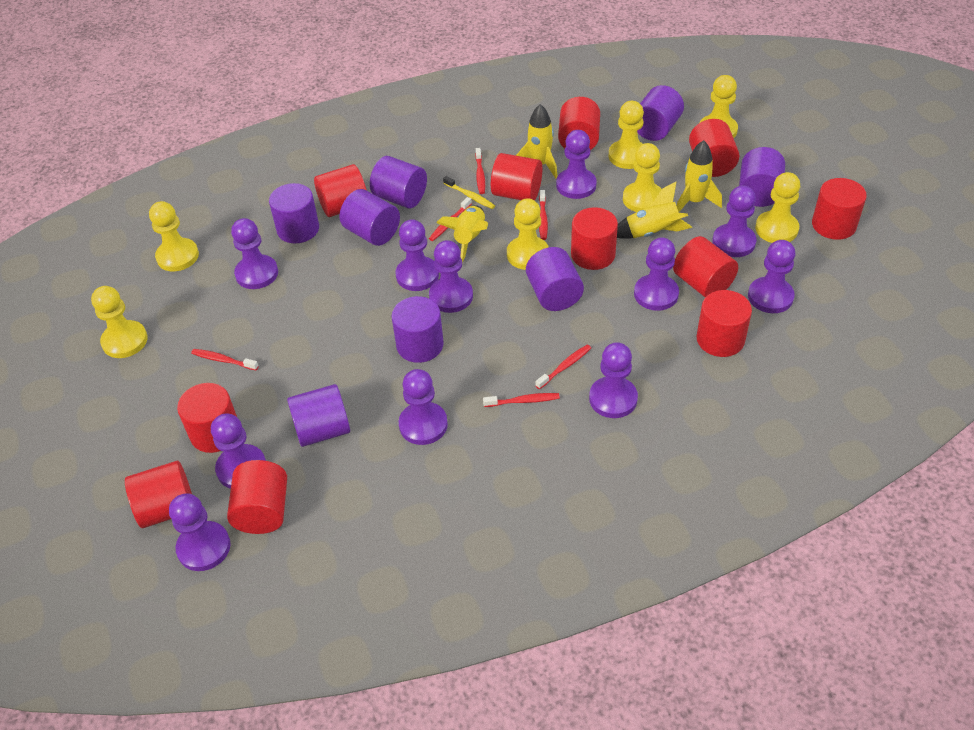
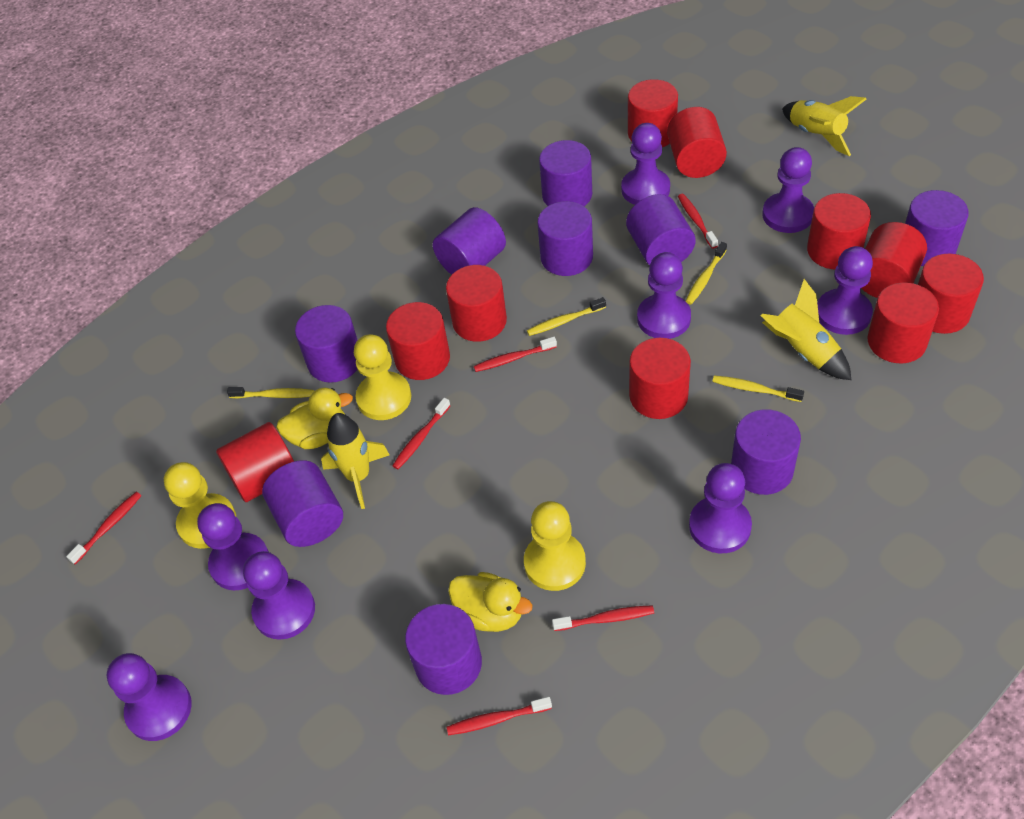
purple cylinder: 8 -> 9
purple pawn: 11 -> 8
red cylinder: 11 -> 10
yellow duck: 0 -> 2
yellow pawn: 7 -> 3
yellow rocket: 4 -> 3
yellow toothbrush: 1 -> 4

